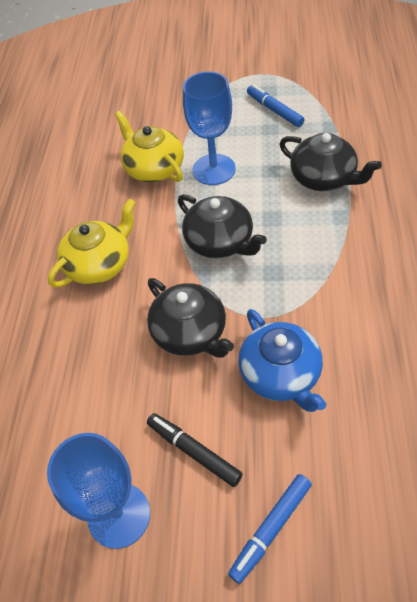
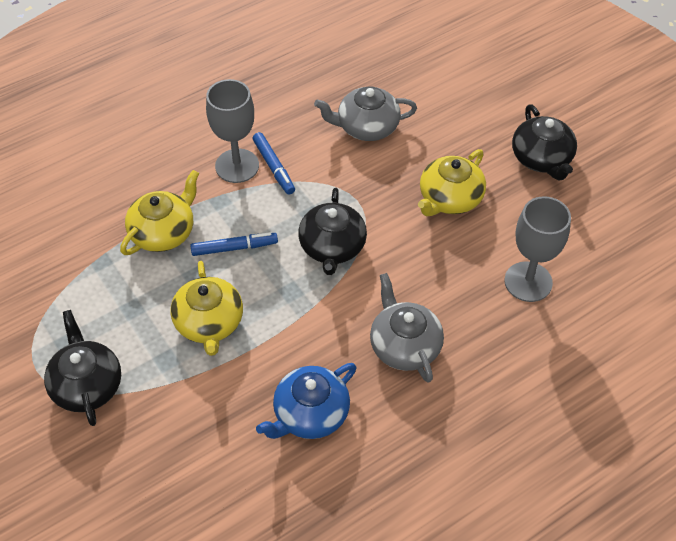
black marker: 1 -> 0
blue goblet: 2 -> 0
grey goblet: 0 -> 2
grey teapot: 0 -> 2
yellow teapot: 2 -> 3

